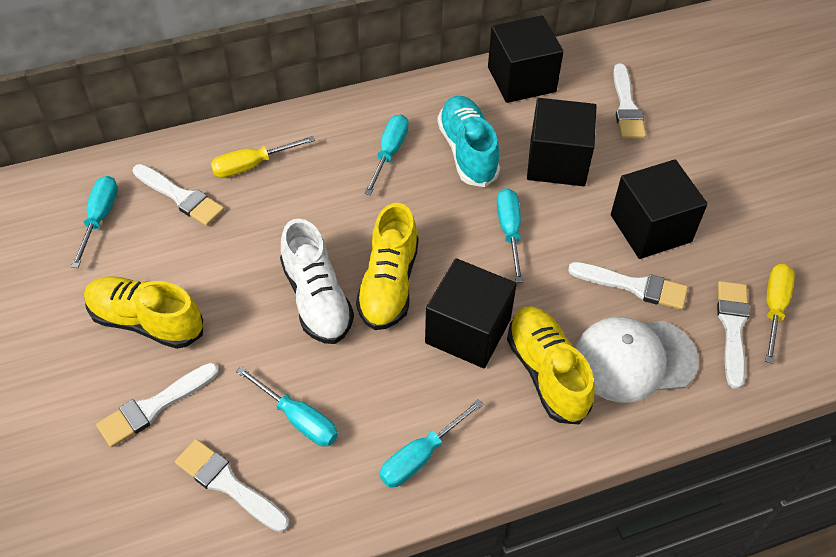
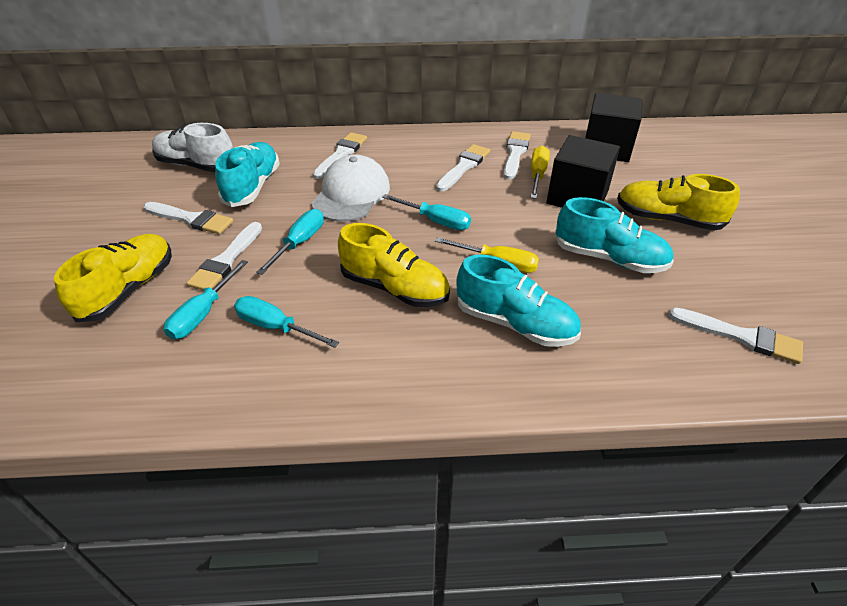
black cube: 4 -> 2
turquoise screwdriver: 5 -> 4
turquoise shoe: 1 -> 3

